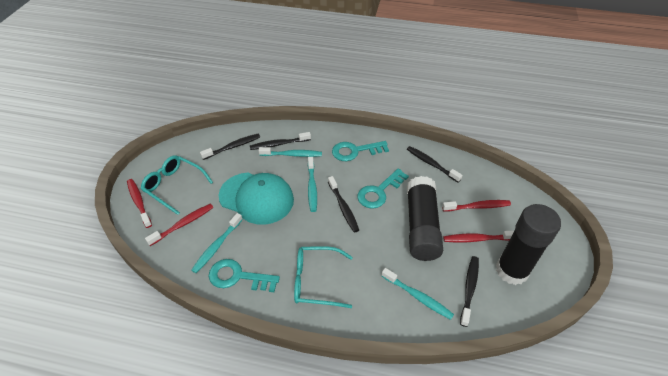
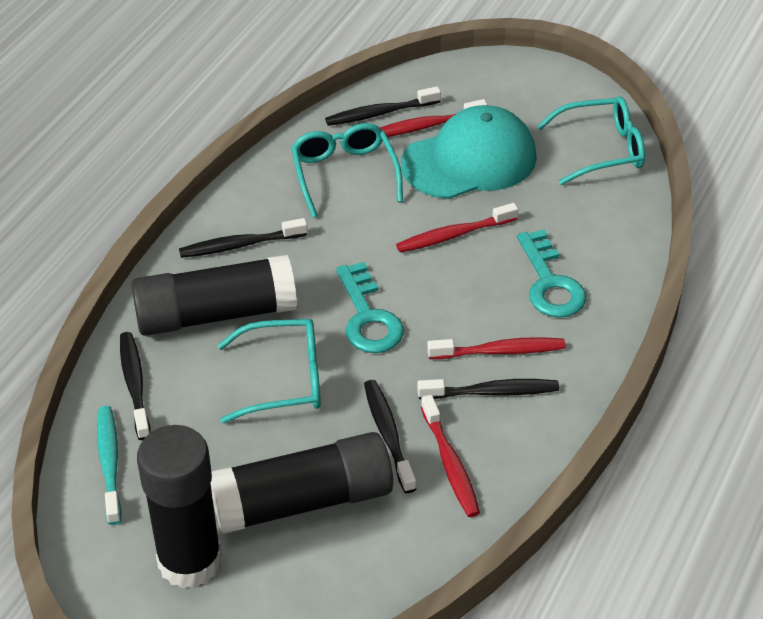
black glue stick: 2 -> 3
turquoise glasses: 2 -> 3
turquoise key: 3 -> 2
turquoise toothbrush: 4 -> 1

